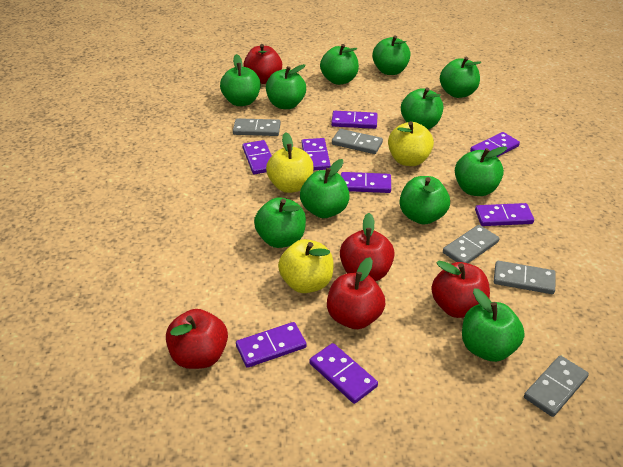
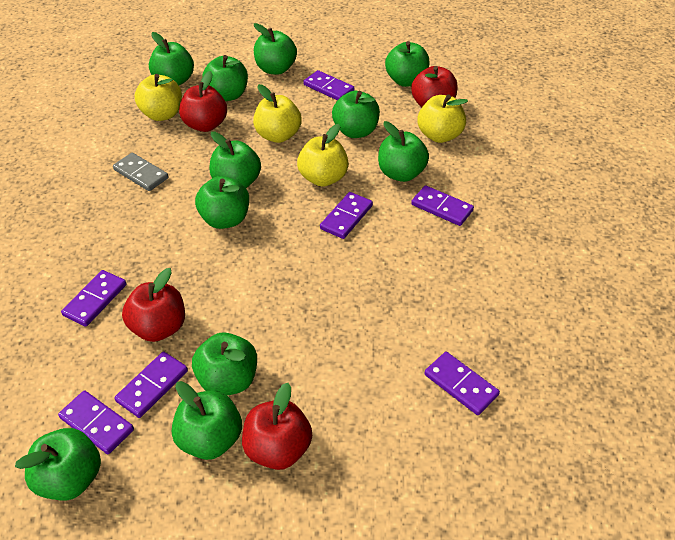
grey domino: 5 -> 1
purple domino: 8 -> 7
red apple: 5 -> 4
yellow apple: 3 -> 4

